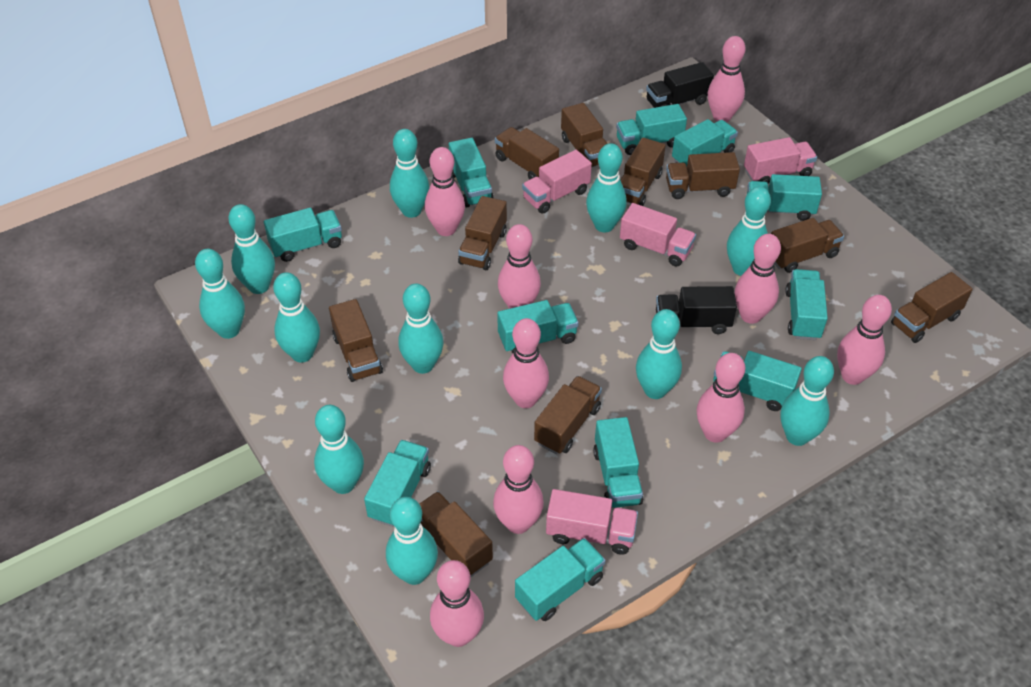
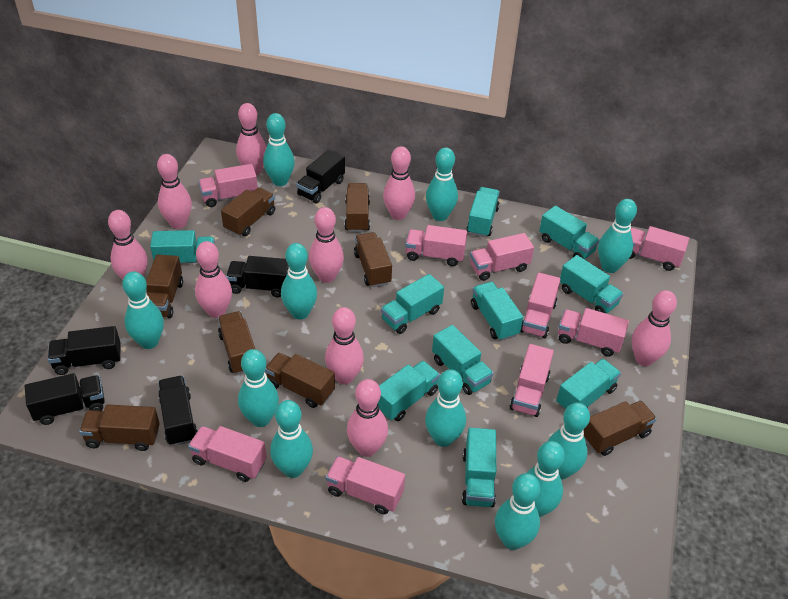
black truck: 2 -> 5
brown truck: 10 -> 8
pink truck: 4 -> 9
turquoise truck: 11 -> 10

